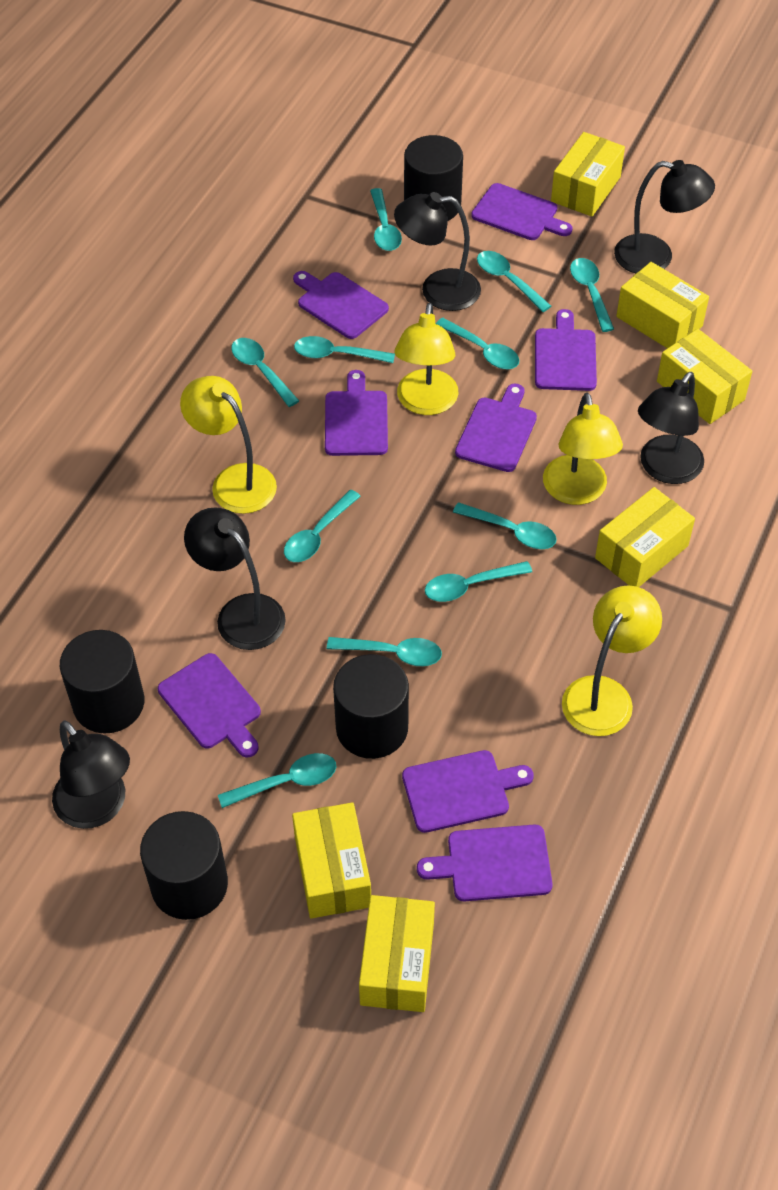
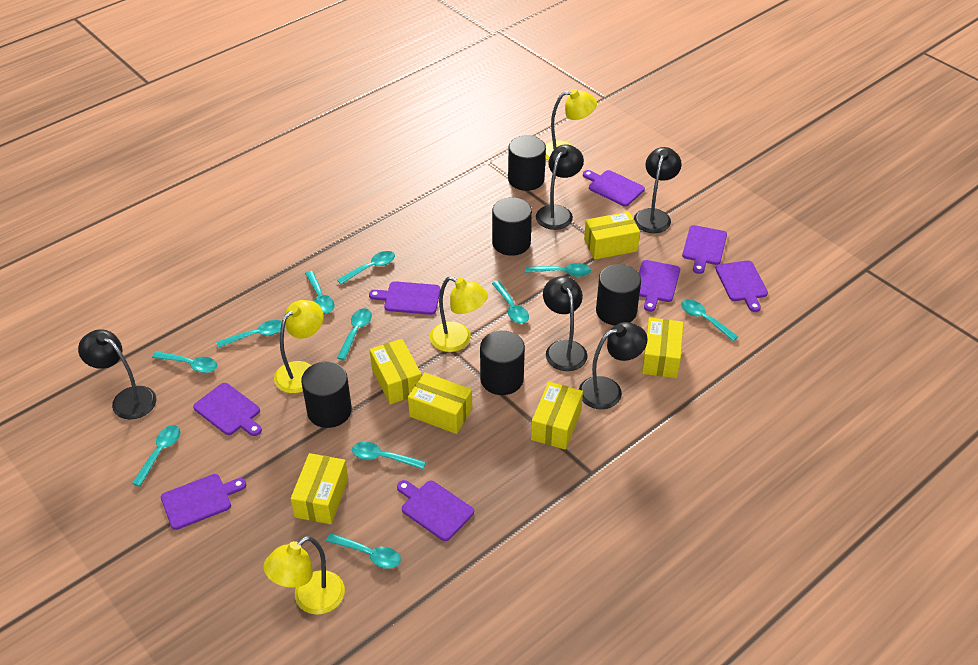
black cylinder: 4 -> 5

